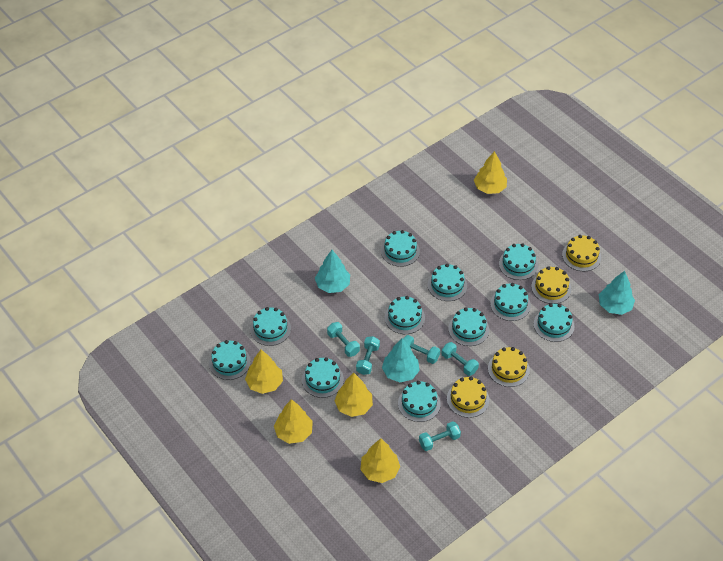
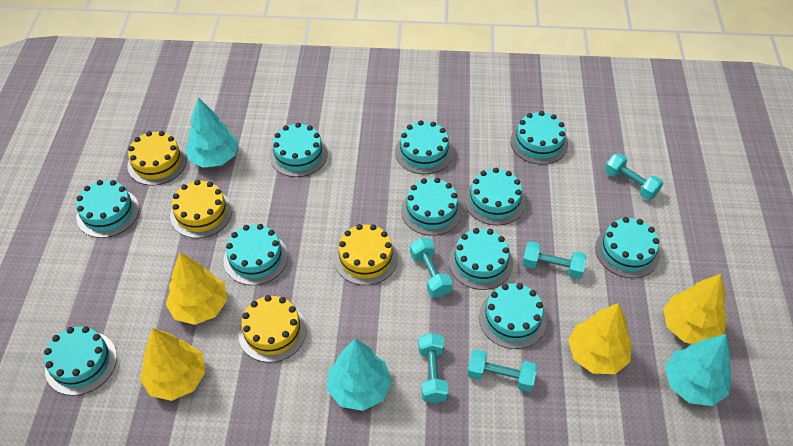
yellow tree: 5 -> 4

